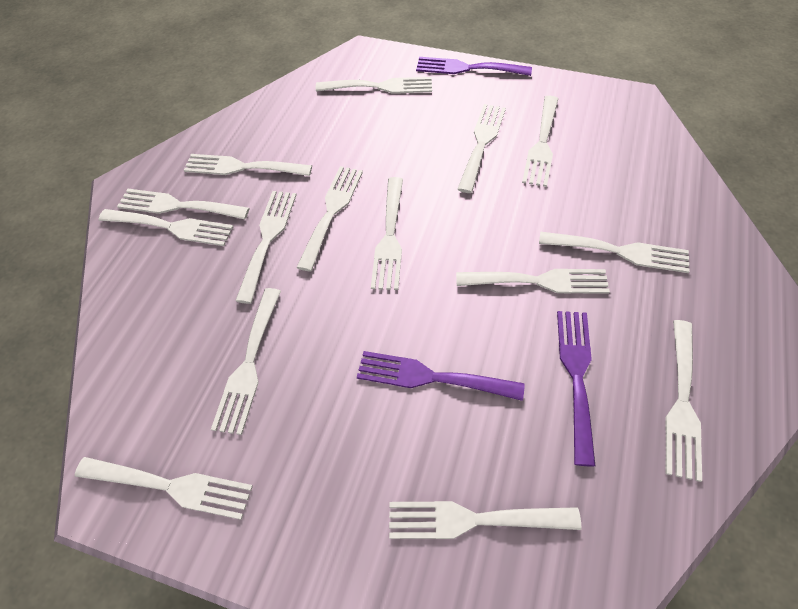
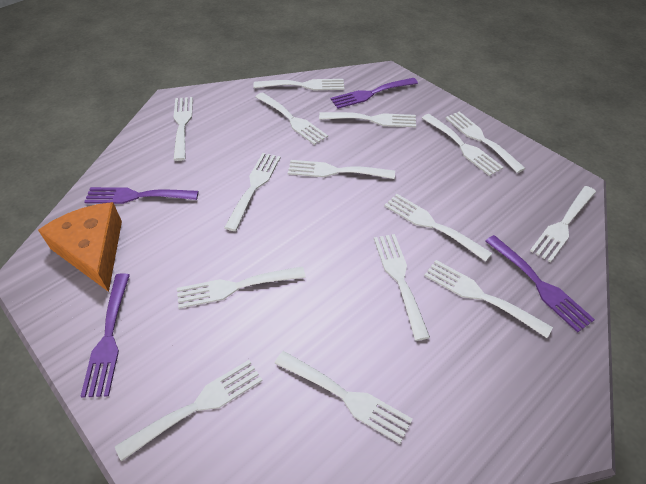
orange cheese: 0 -> 1
purple fork: 3 -> 4

